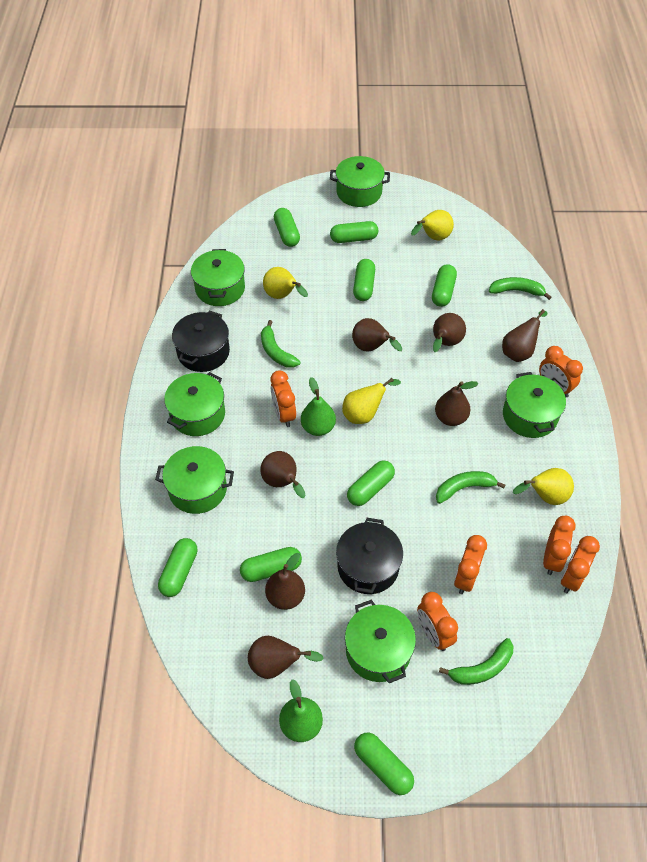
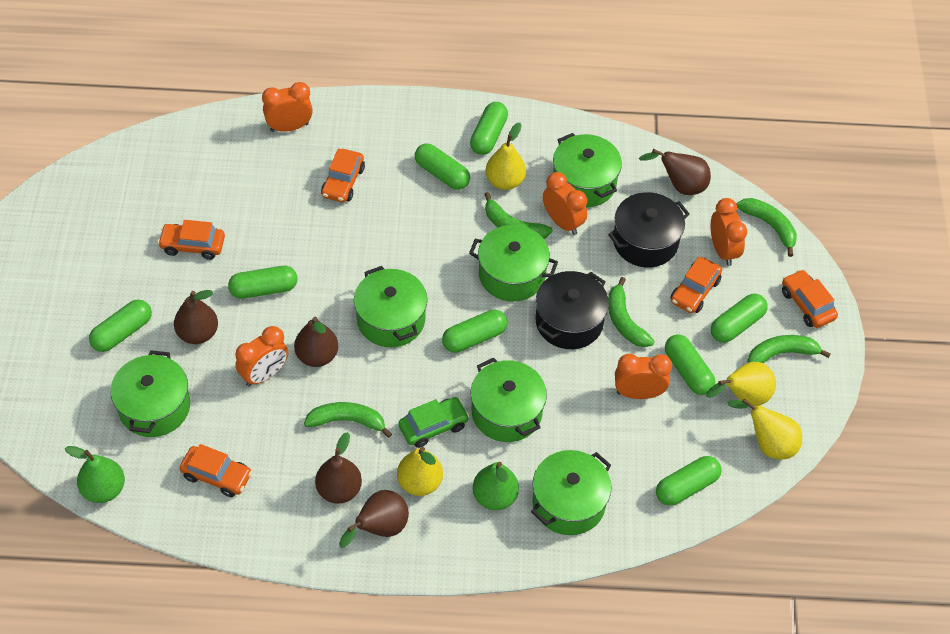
brown pear: 7 -> 5
green banana: 4 -> 5
green car: 0 -> 1
orange car: 0 -> 5
orange clock: 6 -> 5

